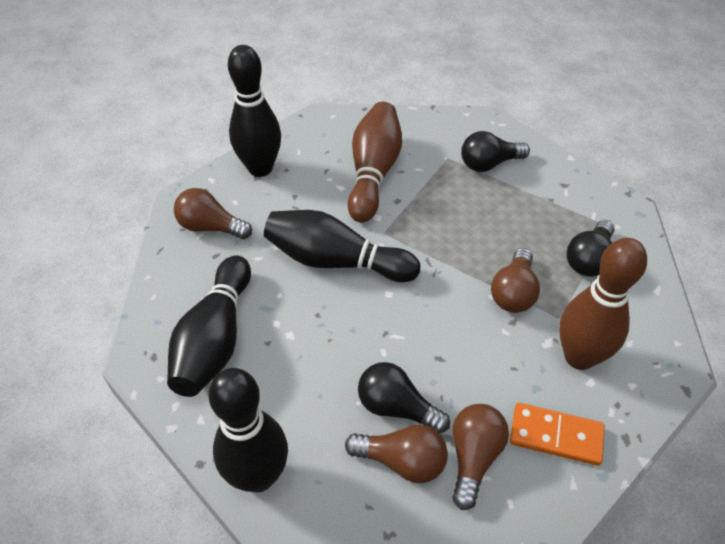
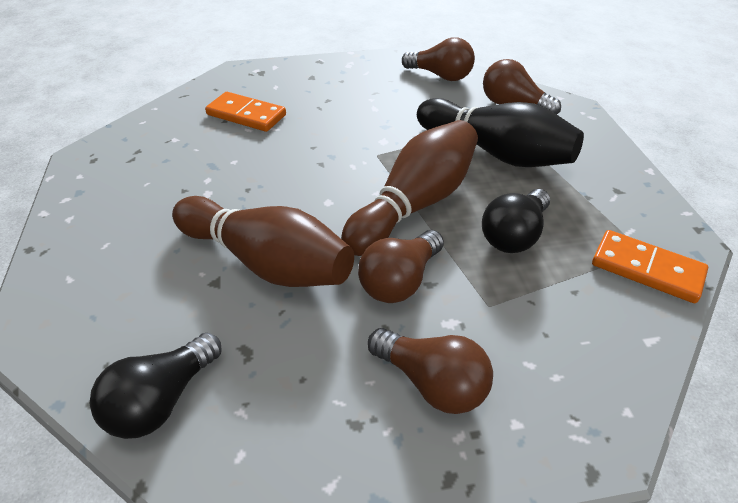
black bowling pin: 4 -> 1
black light bulb: 3 -> 2
orange domino: 1 -> 2

